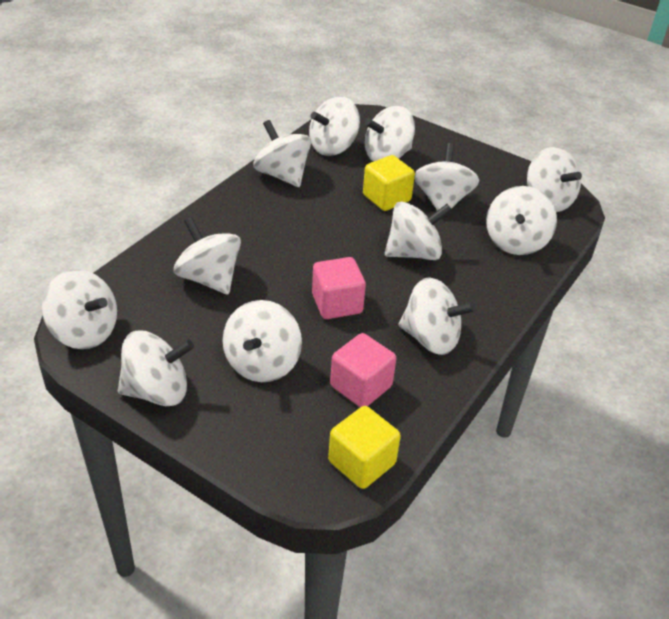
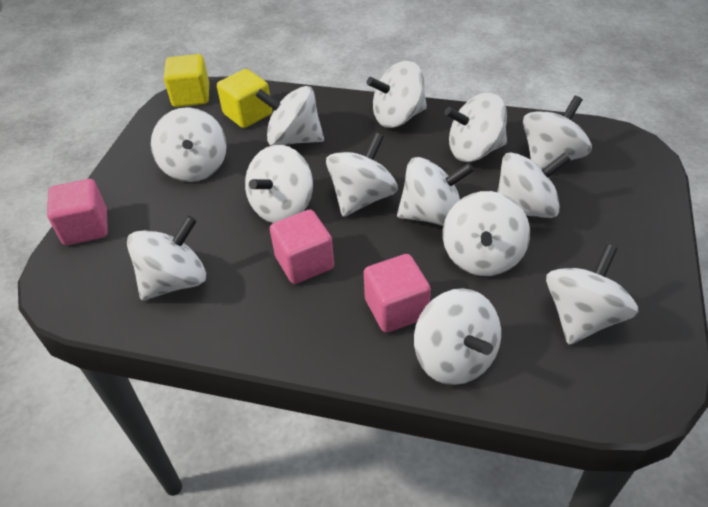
pink cube: 2 -> 3
white spinning top: 12 -> 13

